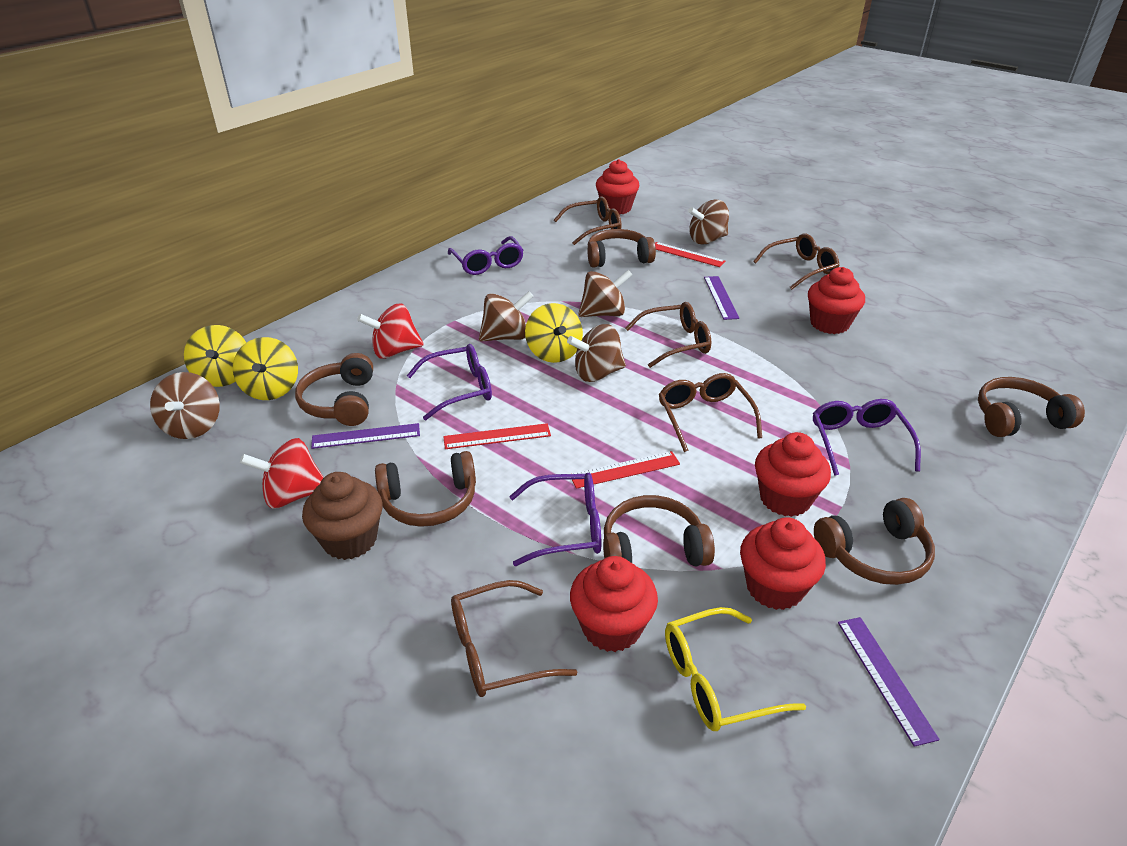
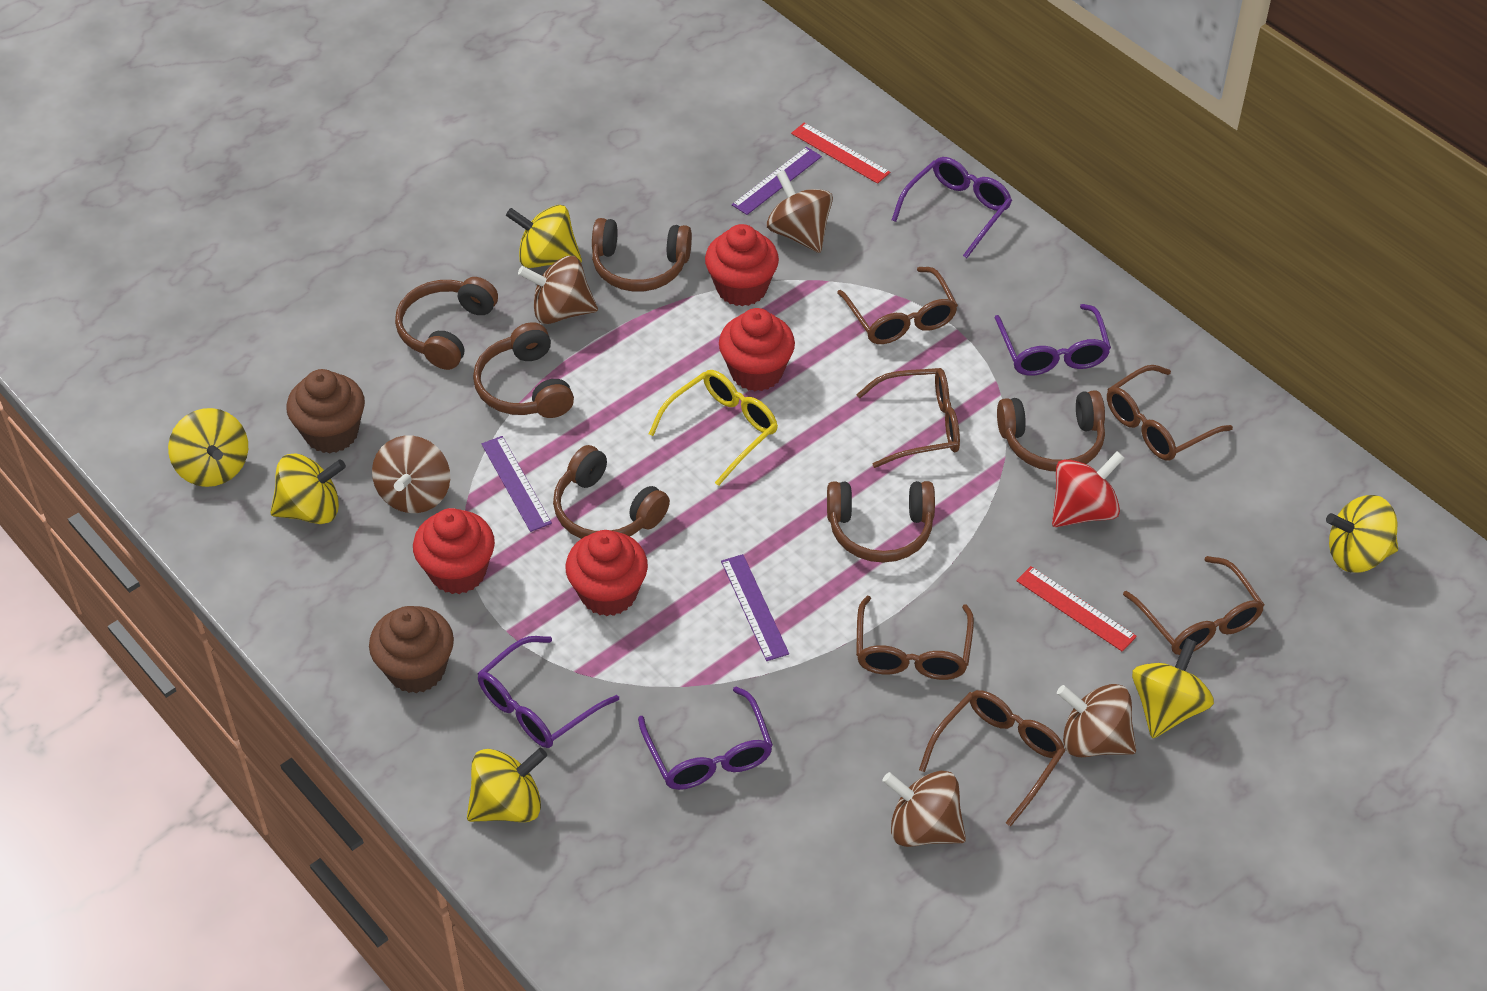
brown cupcake: 1 -> 2
brown glasses: 5 -> 6
red cupcake: 5 -> 4
red ruler: 3 -> 2
red spinning top: 2 -> 1
yellow spinning top: 3 -> 6

